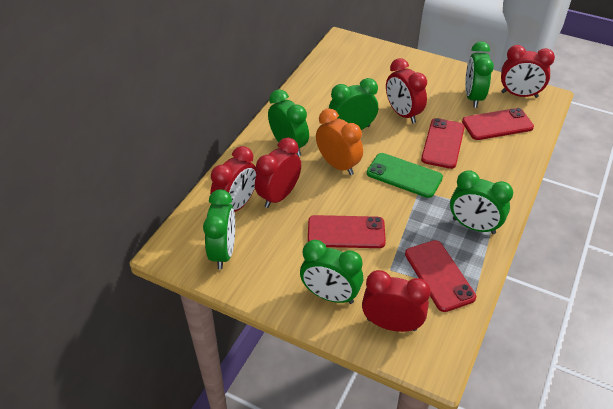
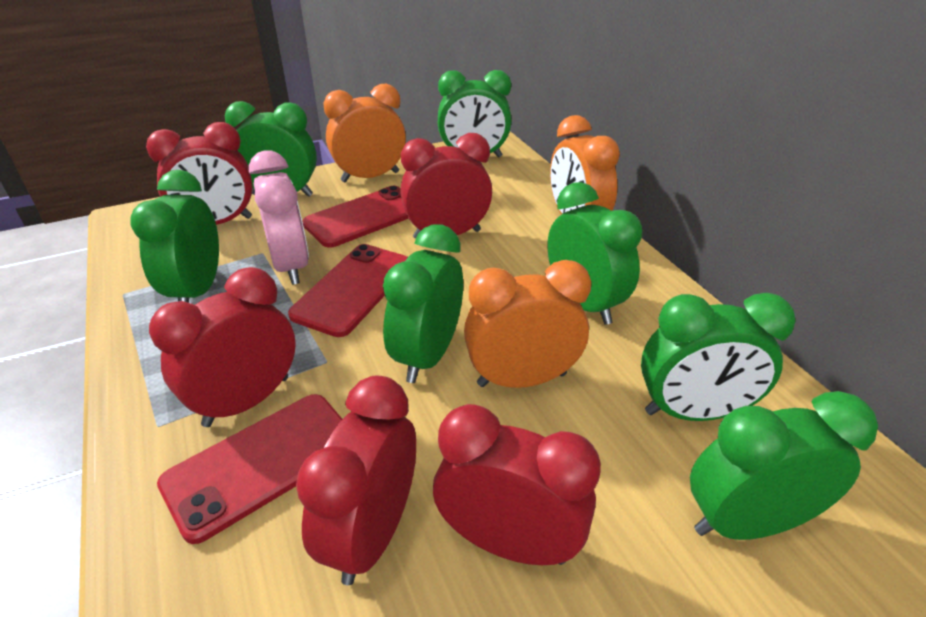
green clock: 6 -> 7
green phone: 1 -> 0
orange clock: 1 -> 3
pink clock: 0 -> 1
red phone: 4 -> 3

